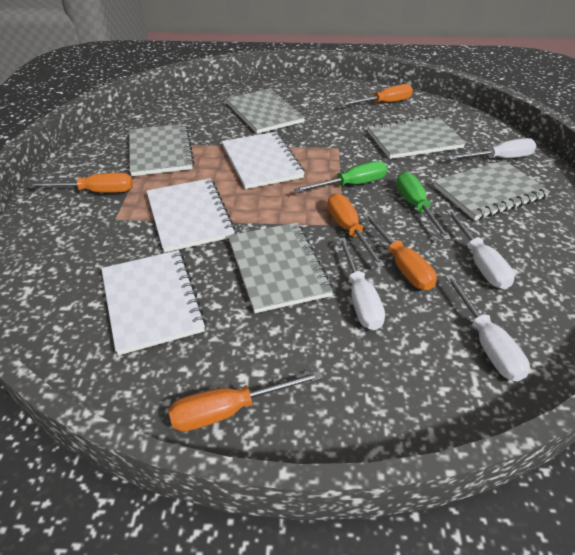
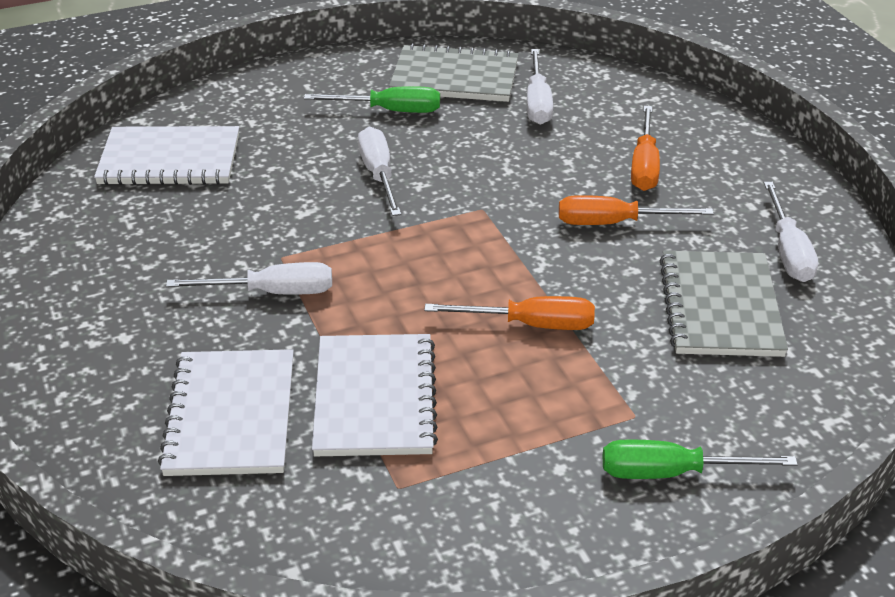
grey notebook: 5 -> 2
orange screwdriver: 5 -> 3

